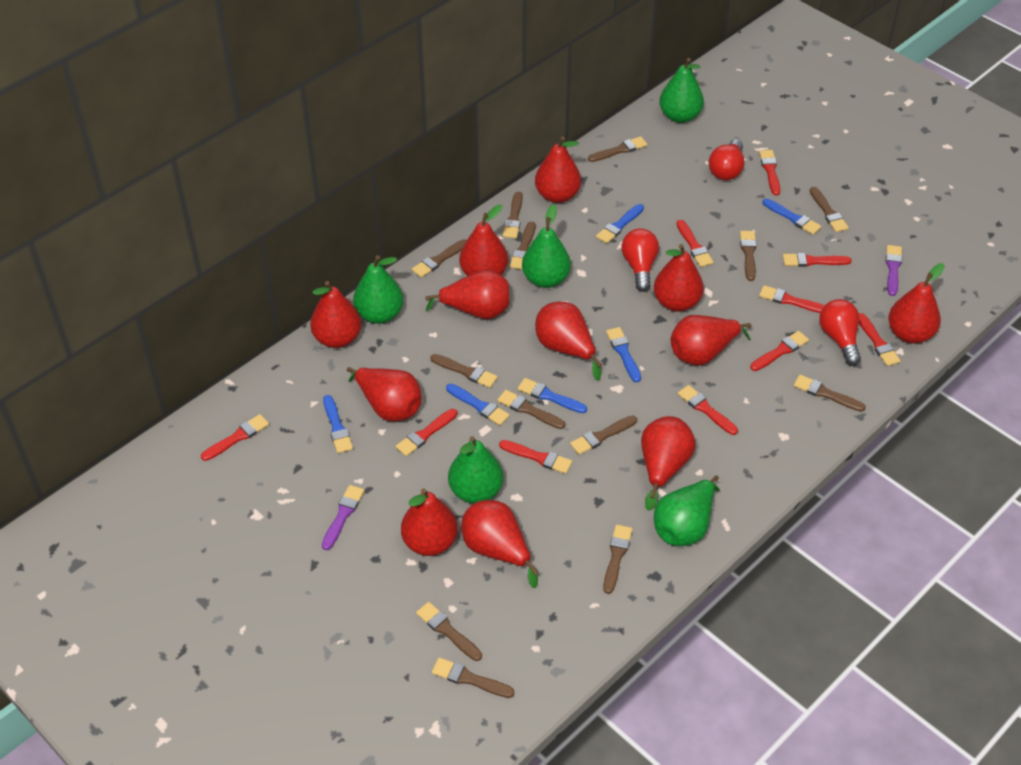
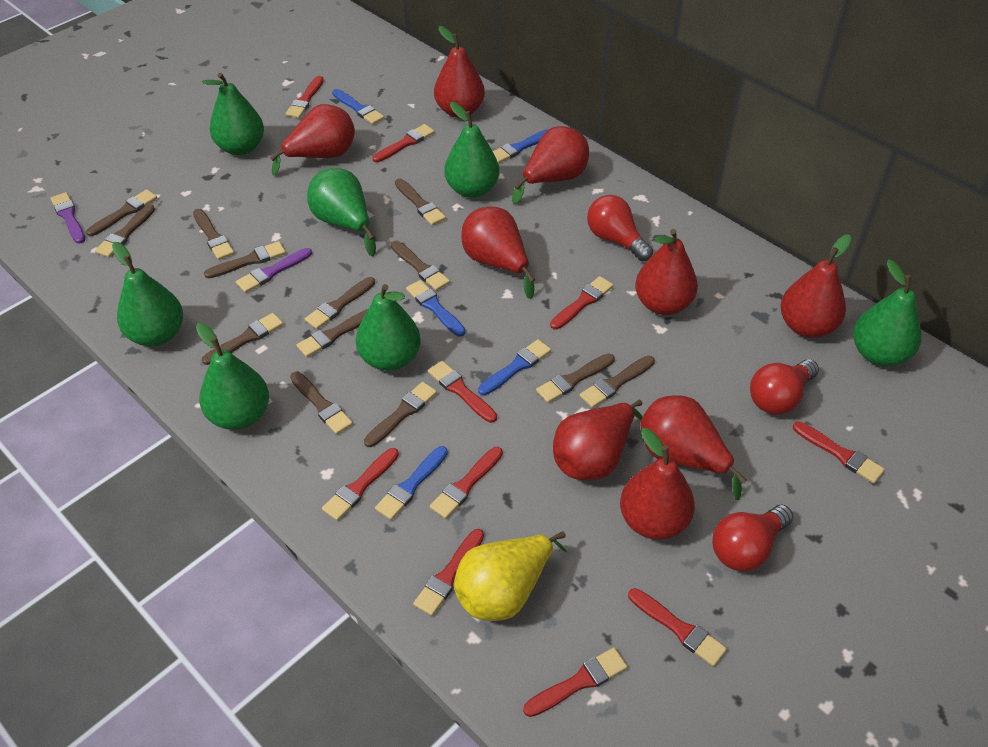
blue brush: 6 -> 5
green pear: 5 -> 7
red pear: 12 -> 9
yellow pear: 0 -> 1

